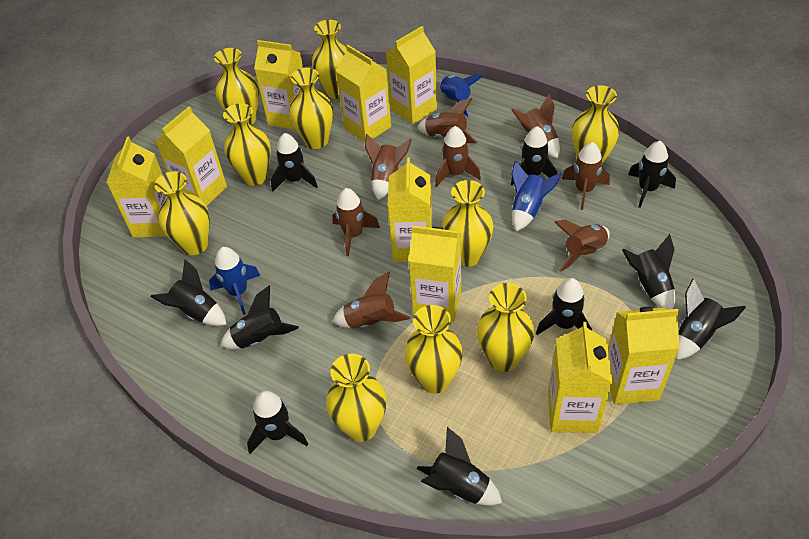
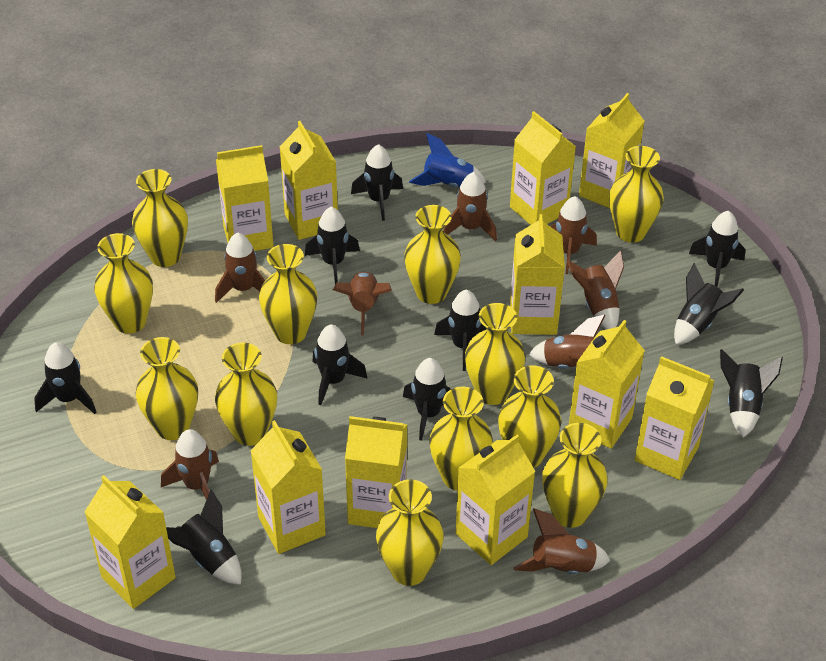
blue rocket: 3 -> 1
yellow carton: 9 -> 11
yellow vase: 10 -> 12

